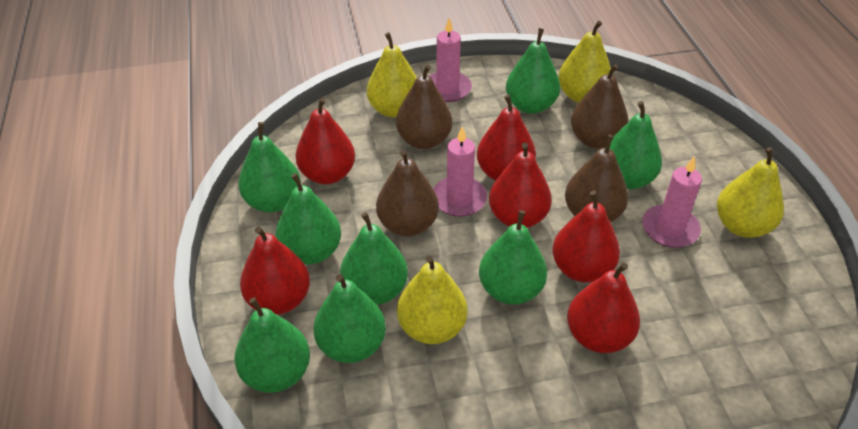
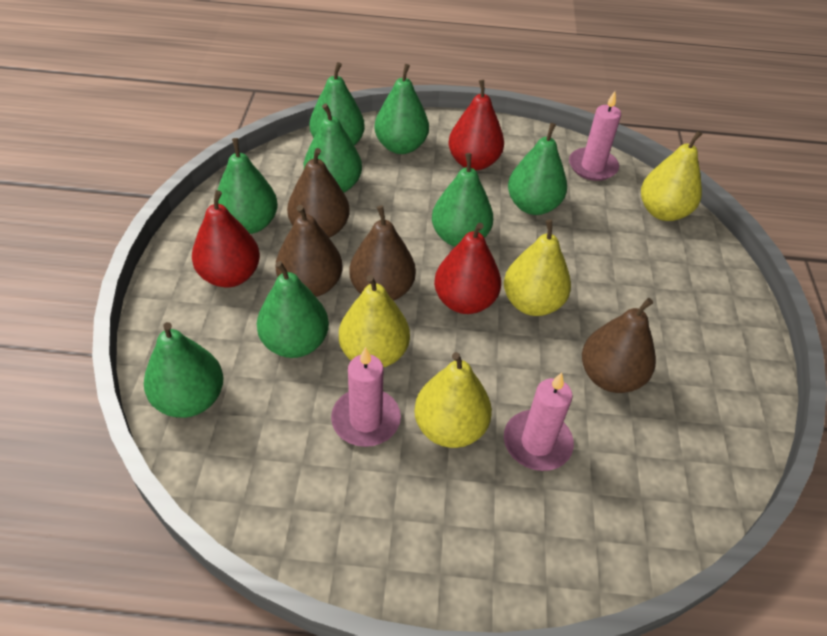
red pear: 6 -> 3

